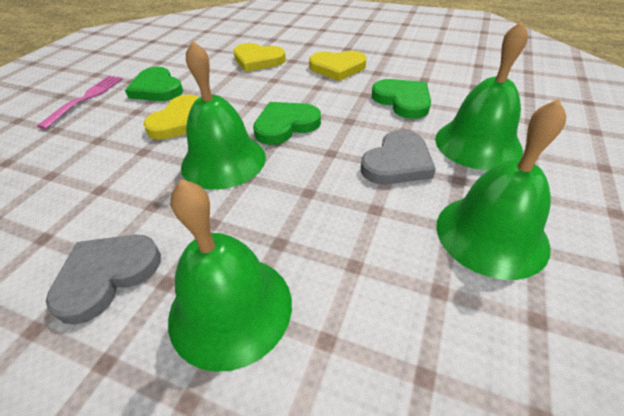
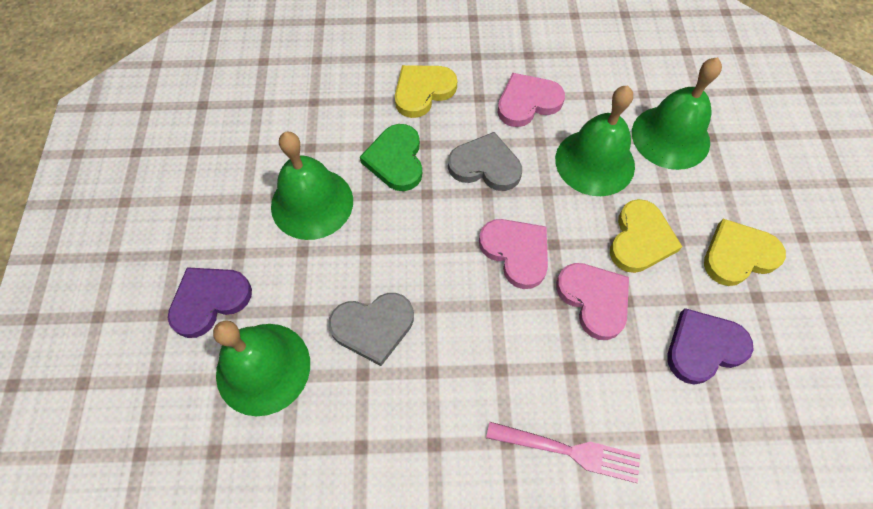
green heart: 3 -> 1
pink heart: 0 -> 3
purple heart: 0 -> 2

